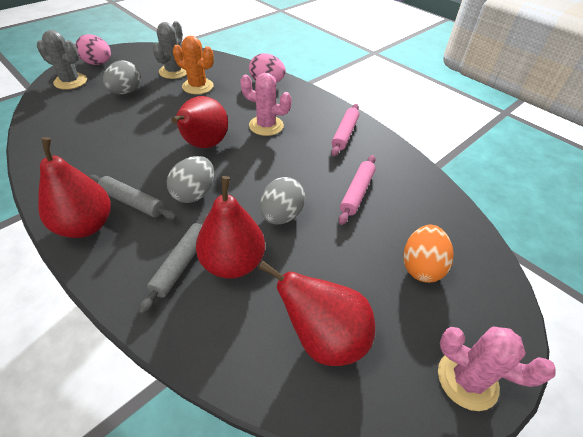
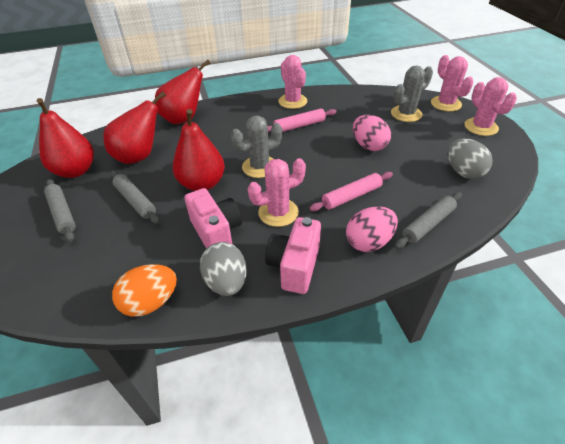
grey egg: 3 -> 2
grey rolling pin: 2 -> 3
orange cactus: 1 -> 0
pink cactus: 2 -> 4
pink camera: 0 -> 2

